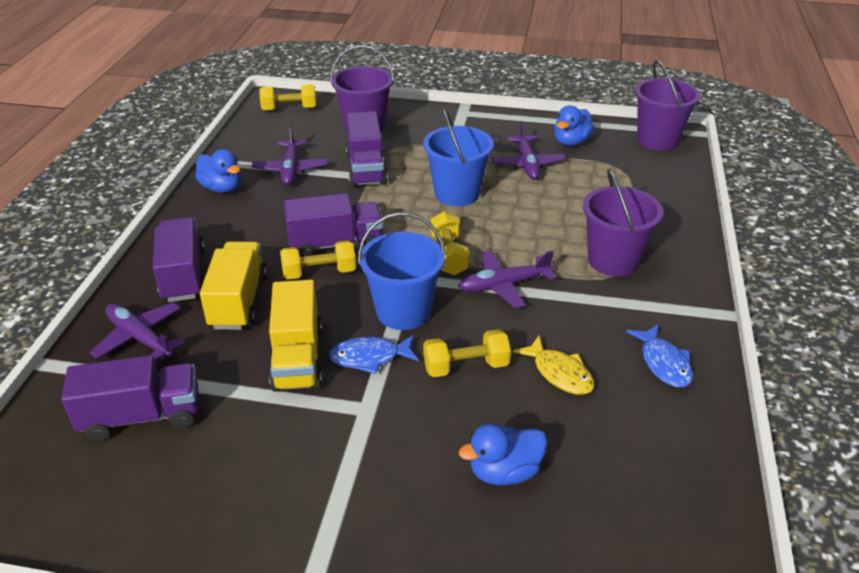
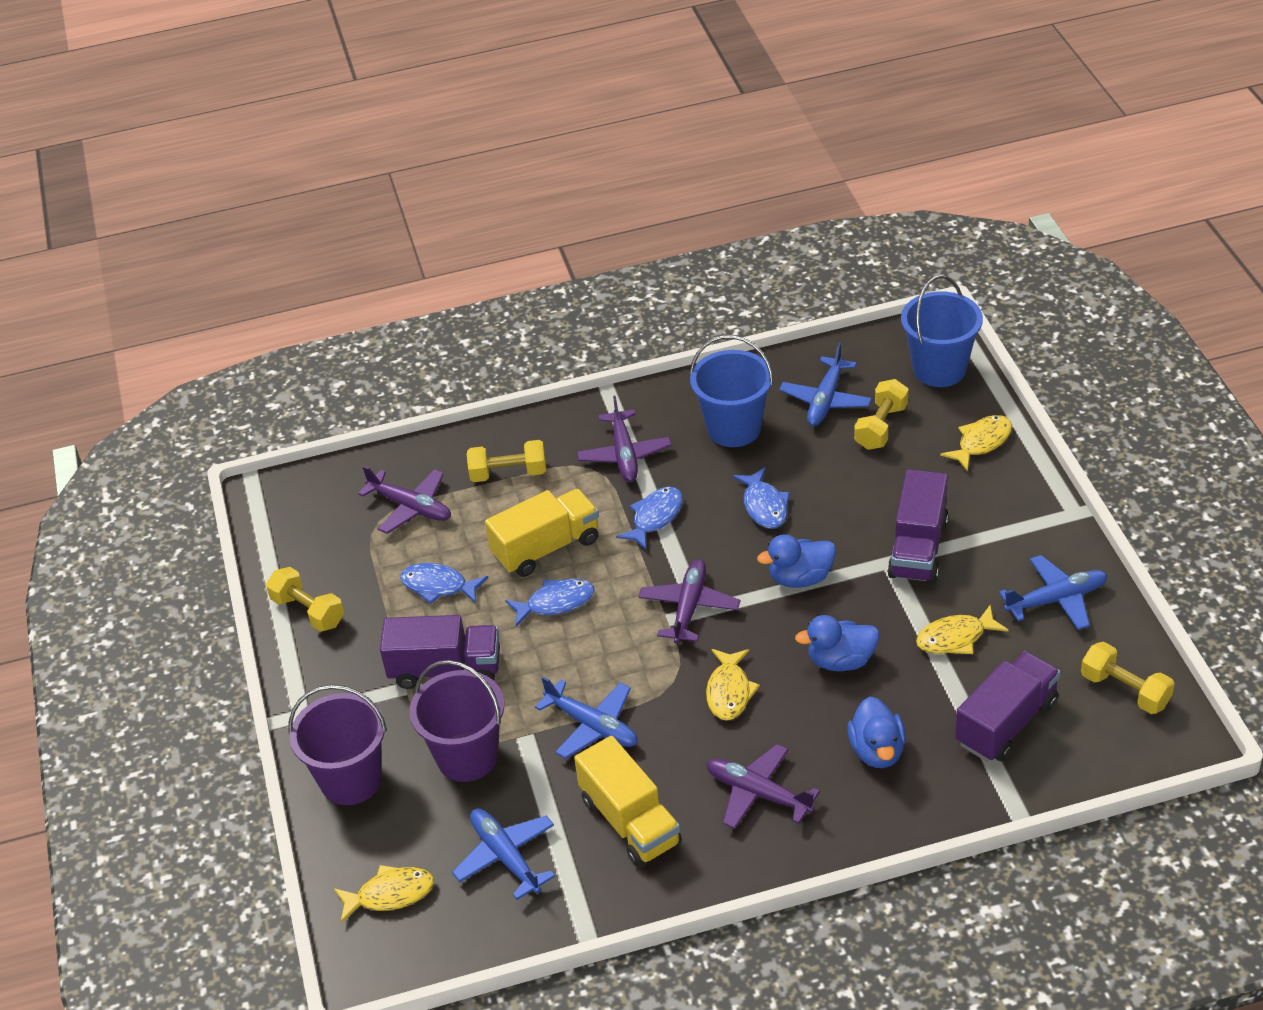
blue fish: 2 -> 4
blue plane: 0 -> 4
purple bucket: 3 -> 2
purple truck: 4 -> 3
yellow fish: 1 -> 4

